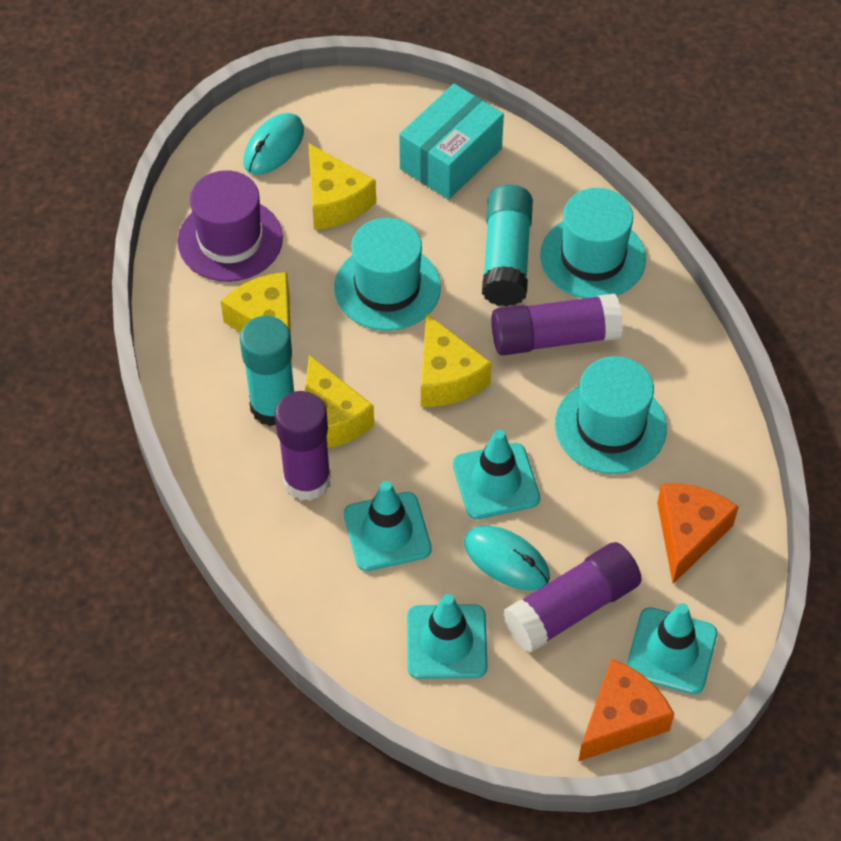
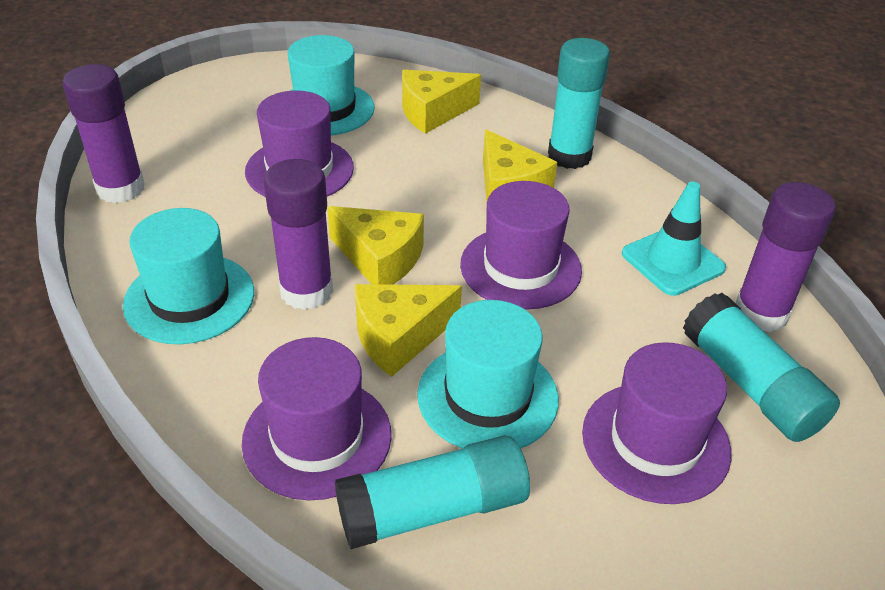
orange cheese: 2 -> 0
purple hat: 1 -> 4
turquoise box: 1 -> 0
turquoise glue stick: 2 -> 3
turquoise mouse: 2 -> 0
turquoise traffic cone: 4 -> 1

